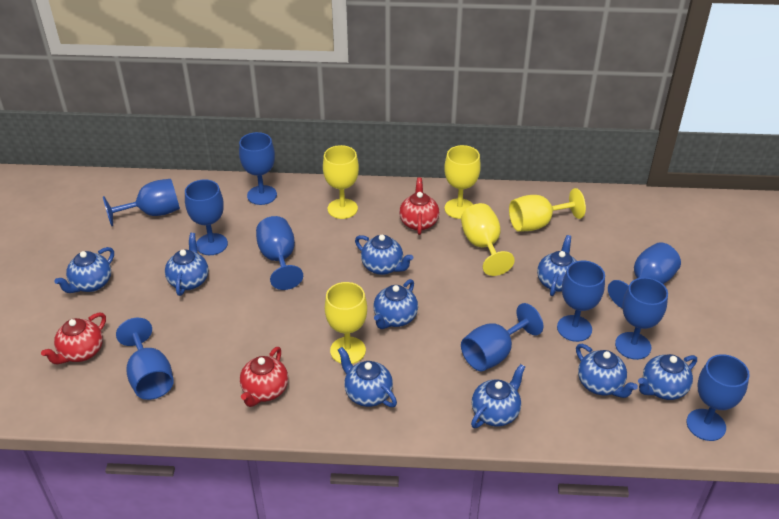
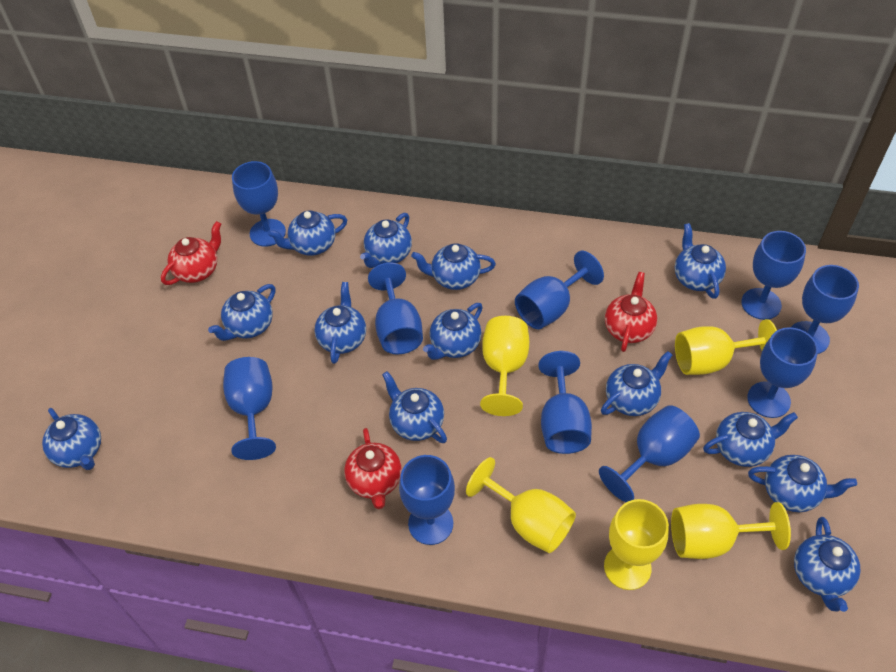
blue teapot: 9 -> 13

